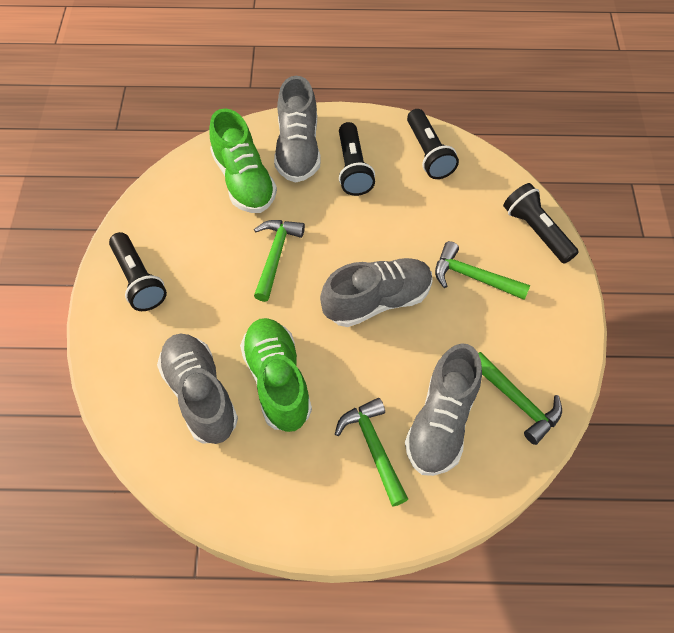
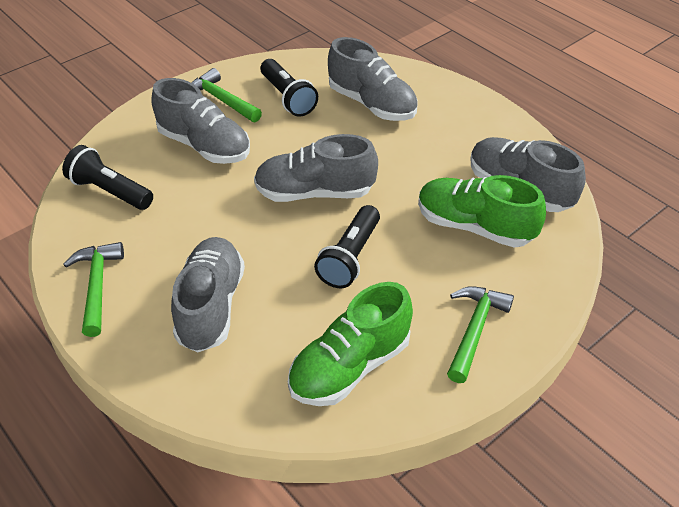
black flashlight: 4 -> 3
green hammer: 4 -> 3
grey shoe: 4 -> 5

